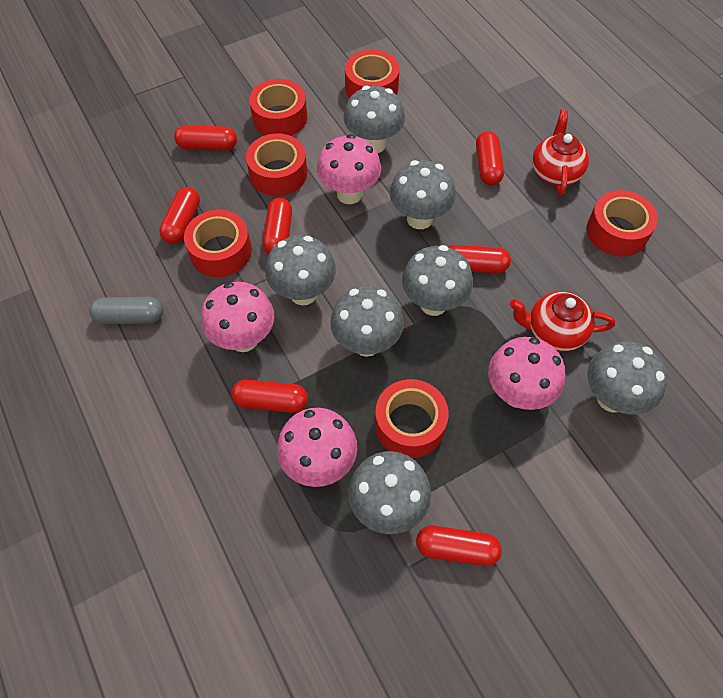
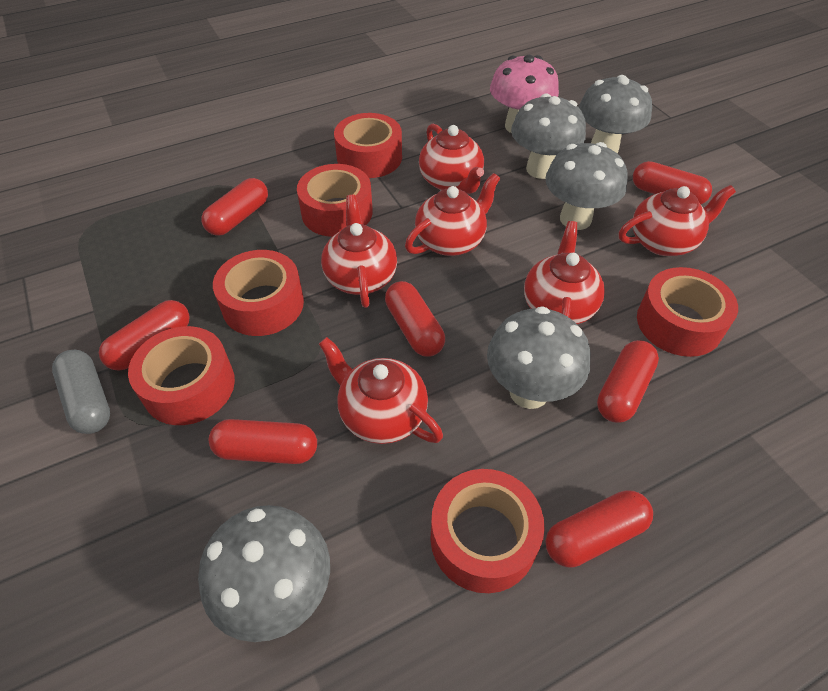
grey mushroom: 7 -> 5
pink mushroom: 4 -> 1
red teapot: 2 -> 6

